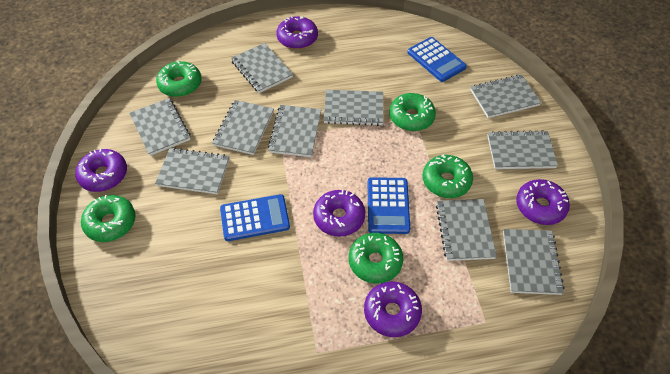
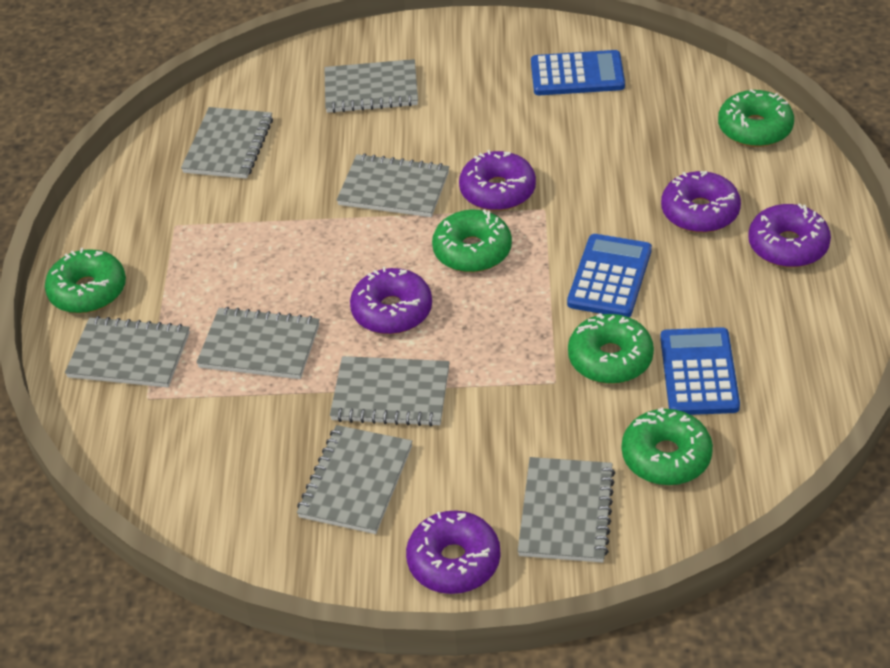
grey notebook: 10 -> 8

